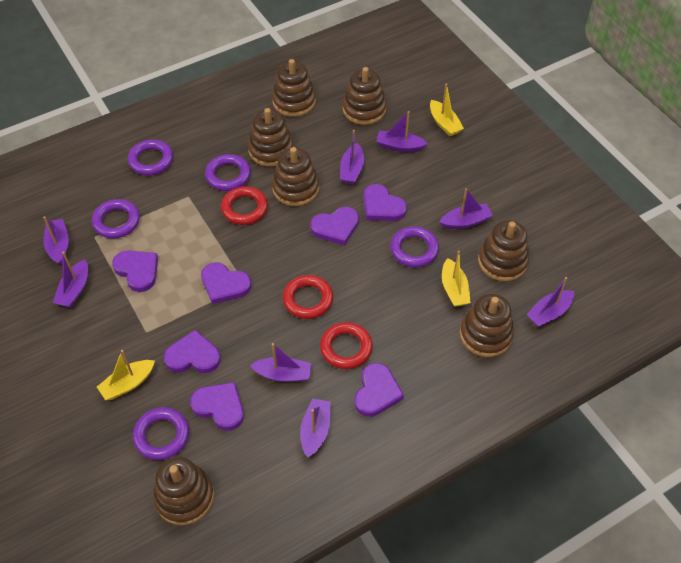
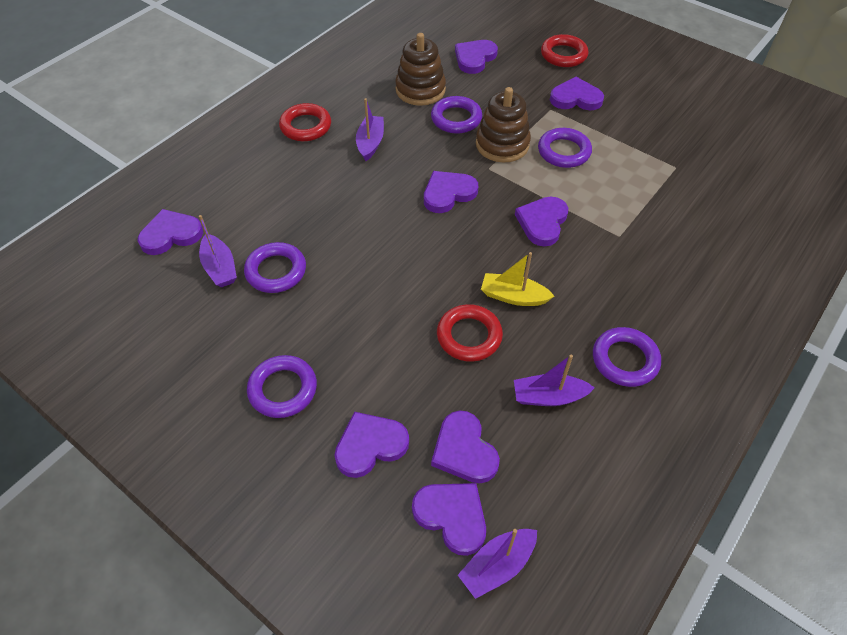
brown stacking toy: 7 -> 2
purple boat: 8 -> 4
purple heart: 7 -> 8
yellow boat: 3 -> 1

